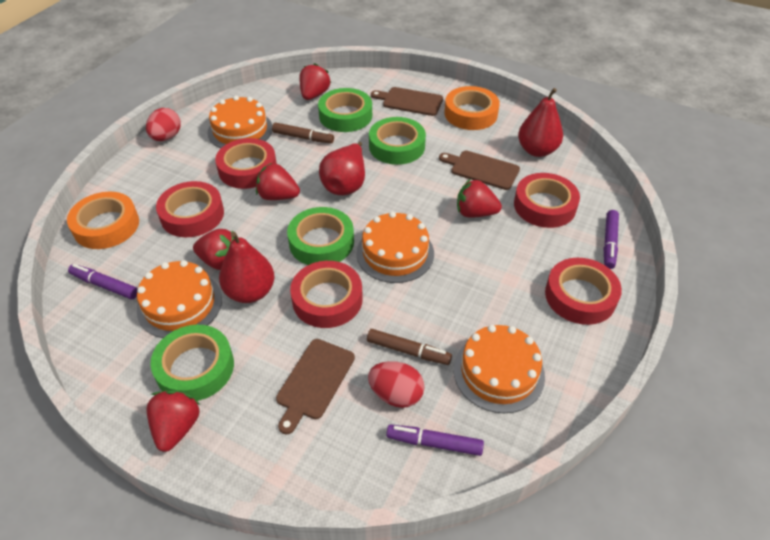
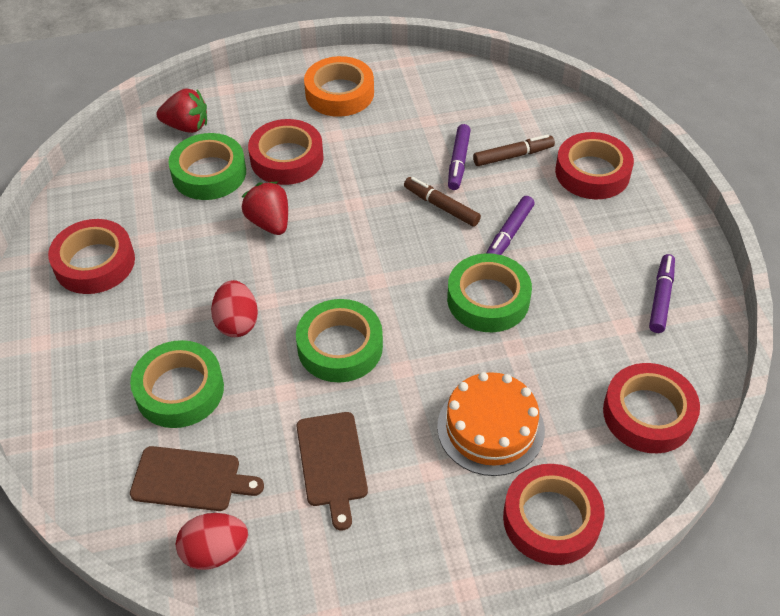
brown cutting board: 3 -> 2
orange cake: 4 -> 1
orange tape: 2 -> 1
red pear: 3 -> 0
red strawberry: 5 -> 2

